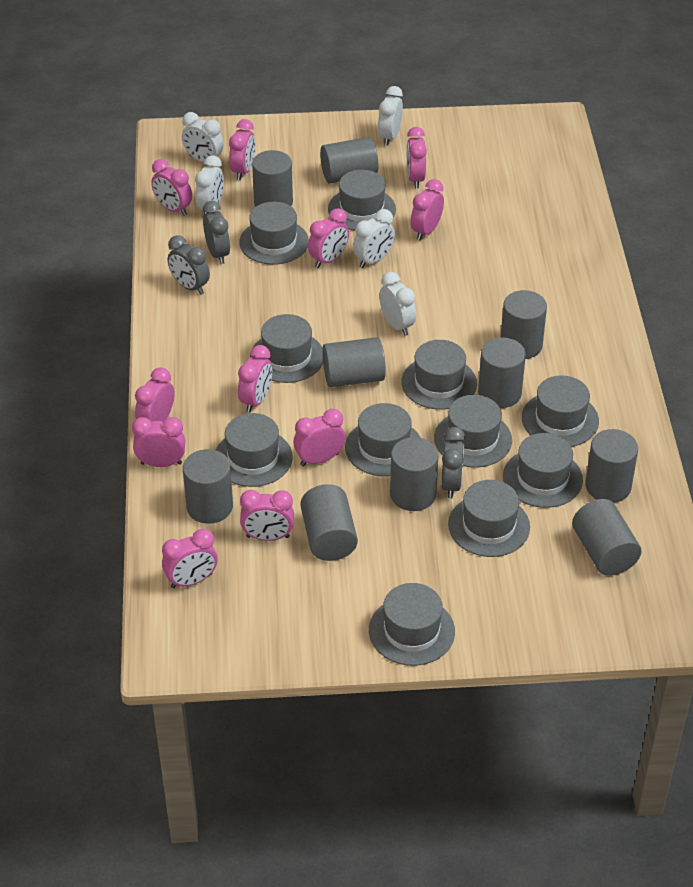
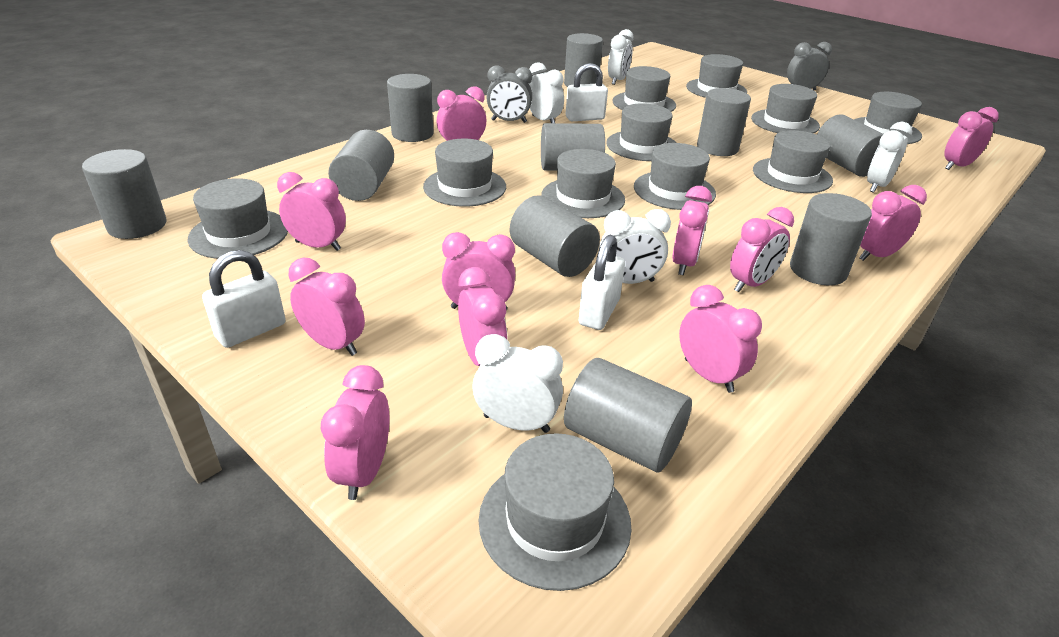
grey clock: 3 -> 2
white padlock: 0 -> 3

